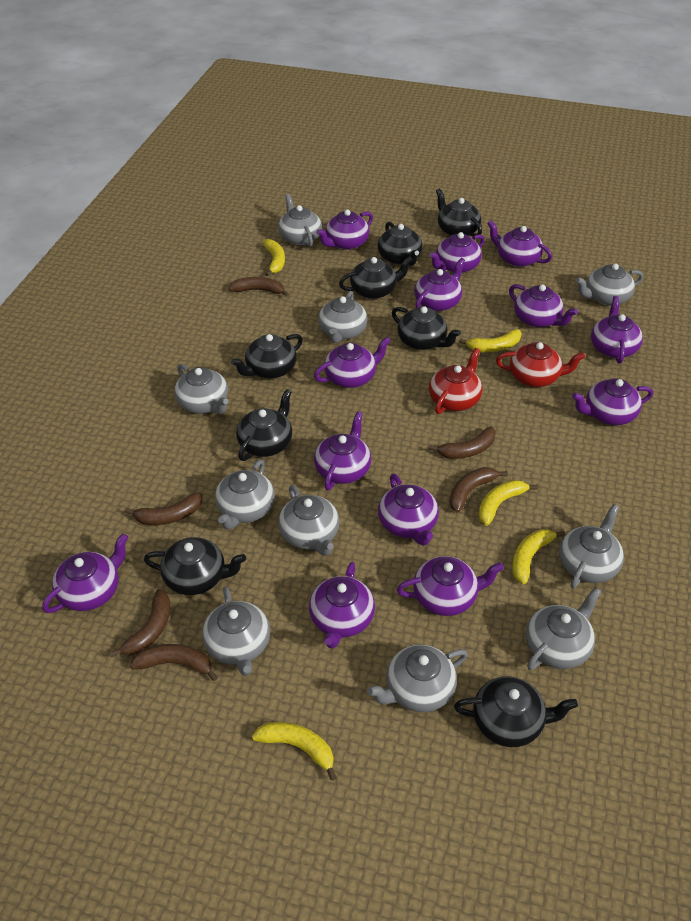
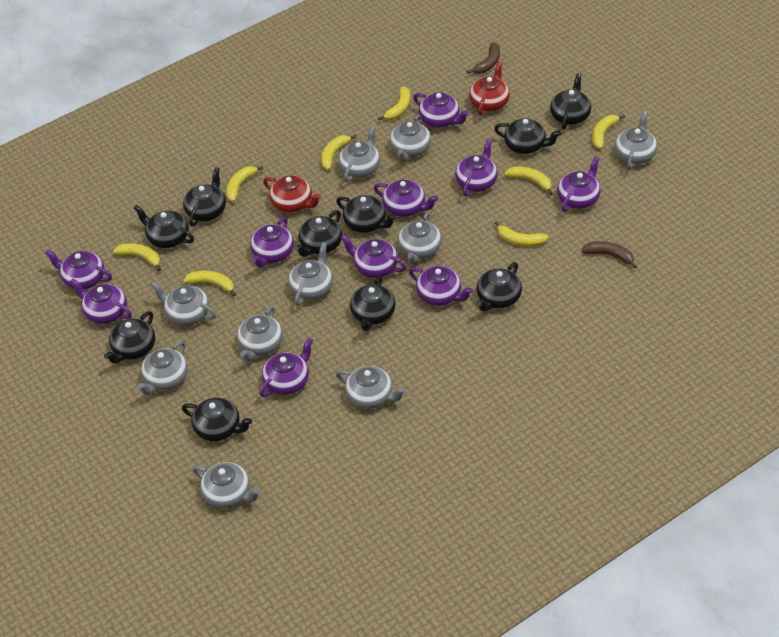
black teapot: 8 -> 10
brown banana: 6 -> 2
purple teapot: 13 -> 10
yellow banana: 5 -> 8

